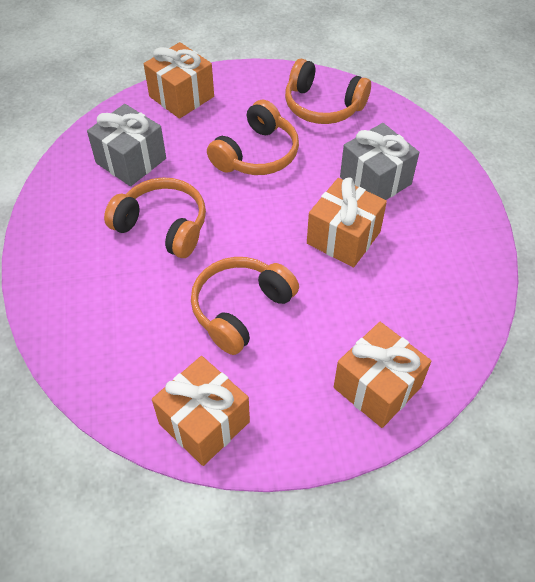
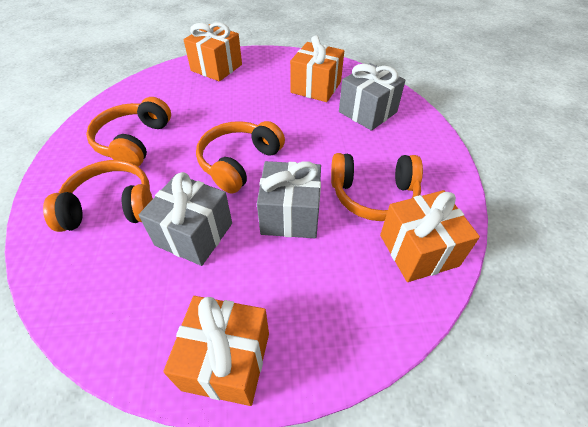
grey gift: 2 -> 3

